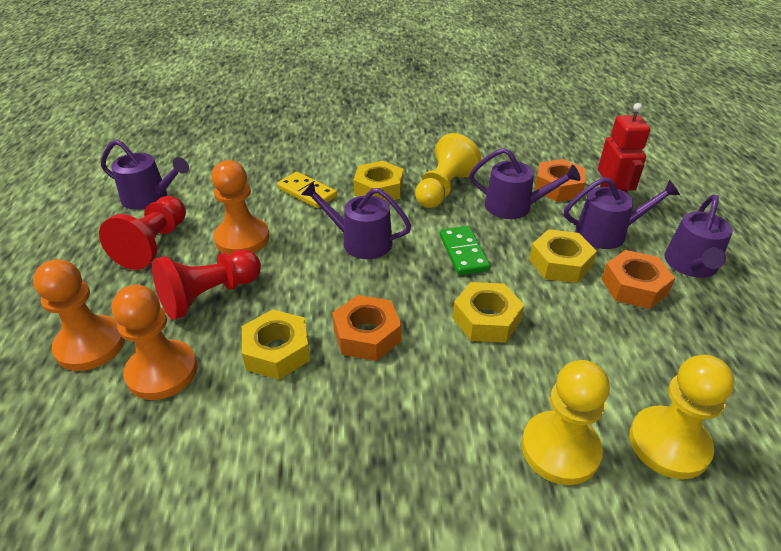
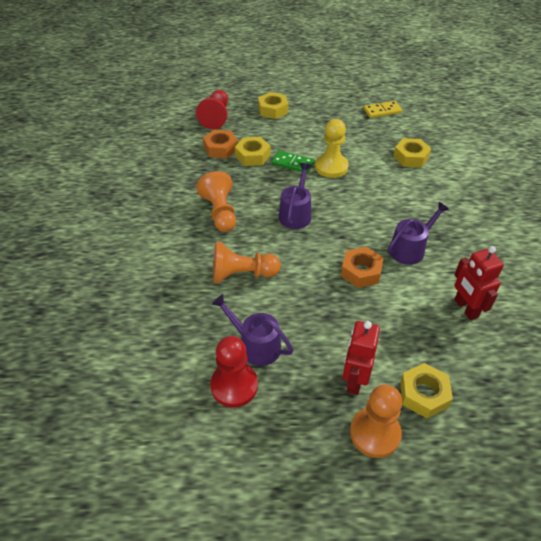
orange nut: 3 -> 2
purple watering can: 5 -> 3
red robot: 1 -> 2
yellow pawn: 3 -> 1

